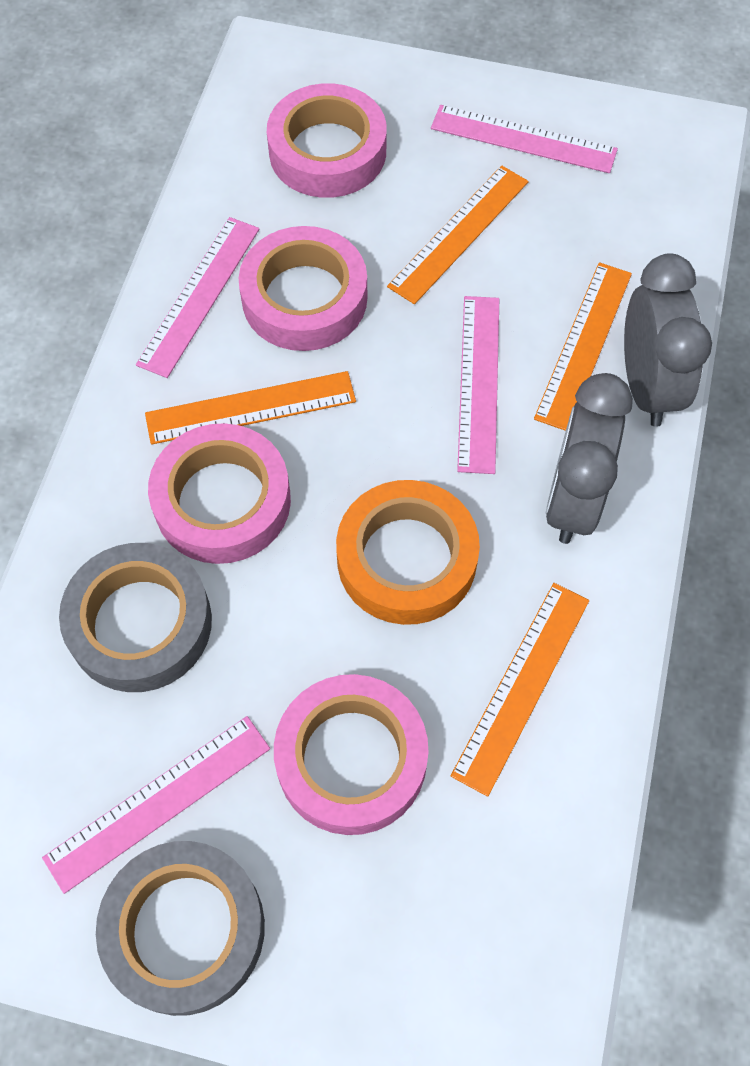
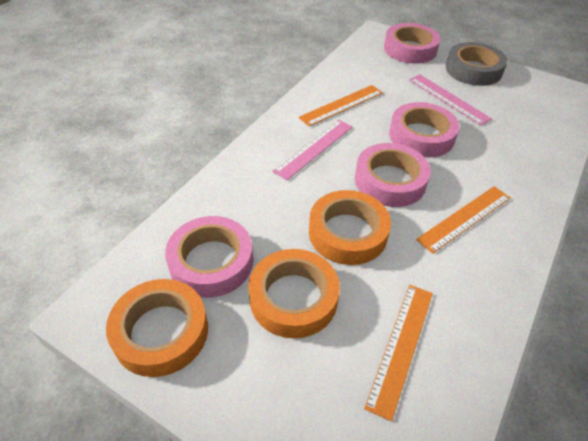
grey clock: 2 -> 0
grey tape: 2 -> 1
orange ruler: 4 -> 3
orange tape: 1 -> 3
pink ruler: 4 -> 2

